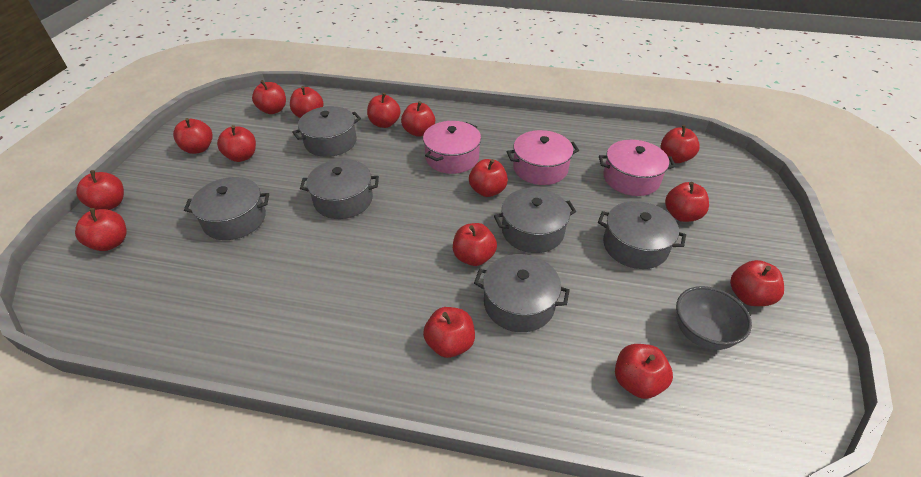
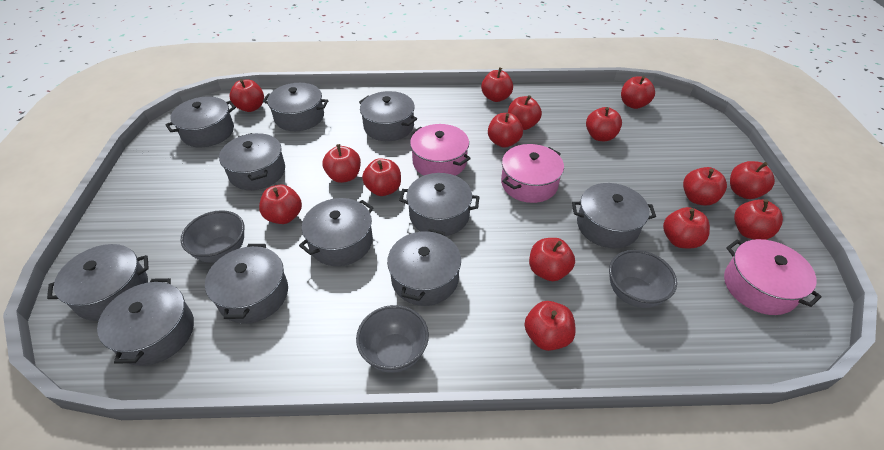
grey bowl: 1 -> 3
grey pot: 6 -> 11

